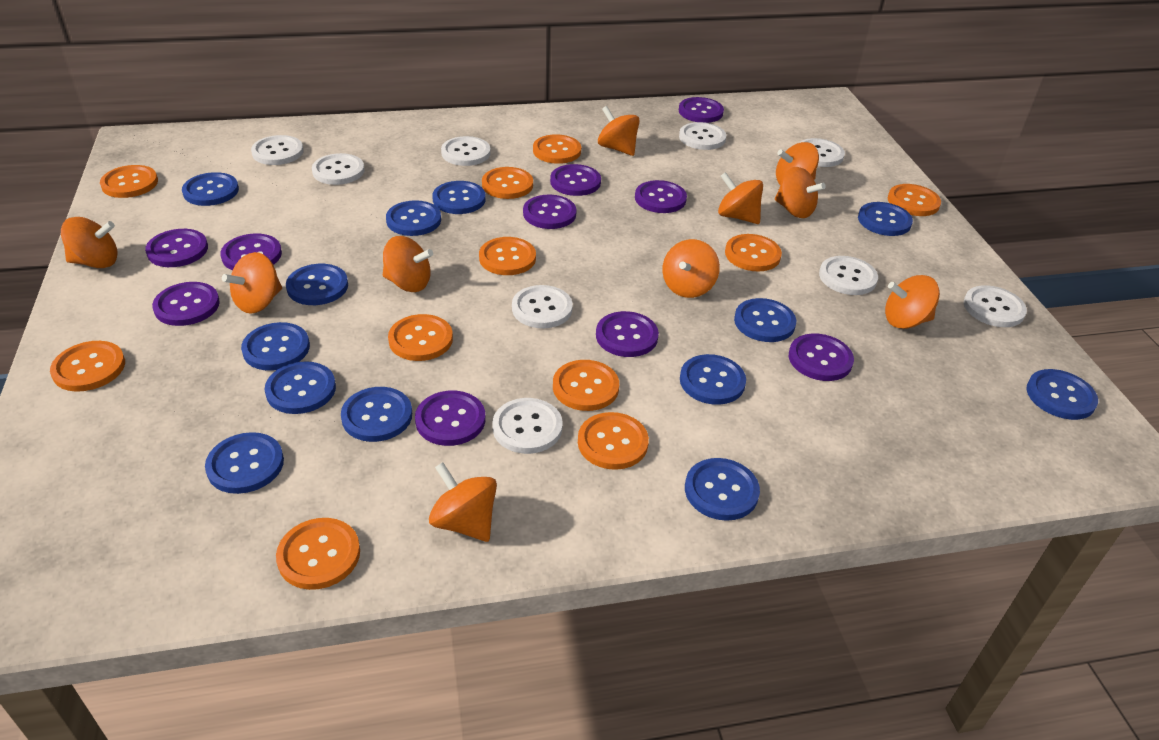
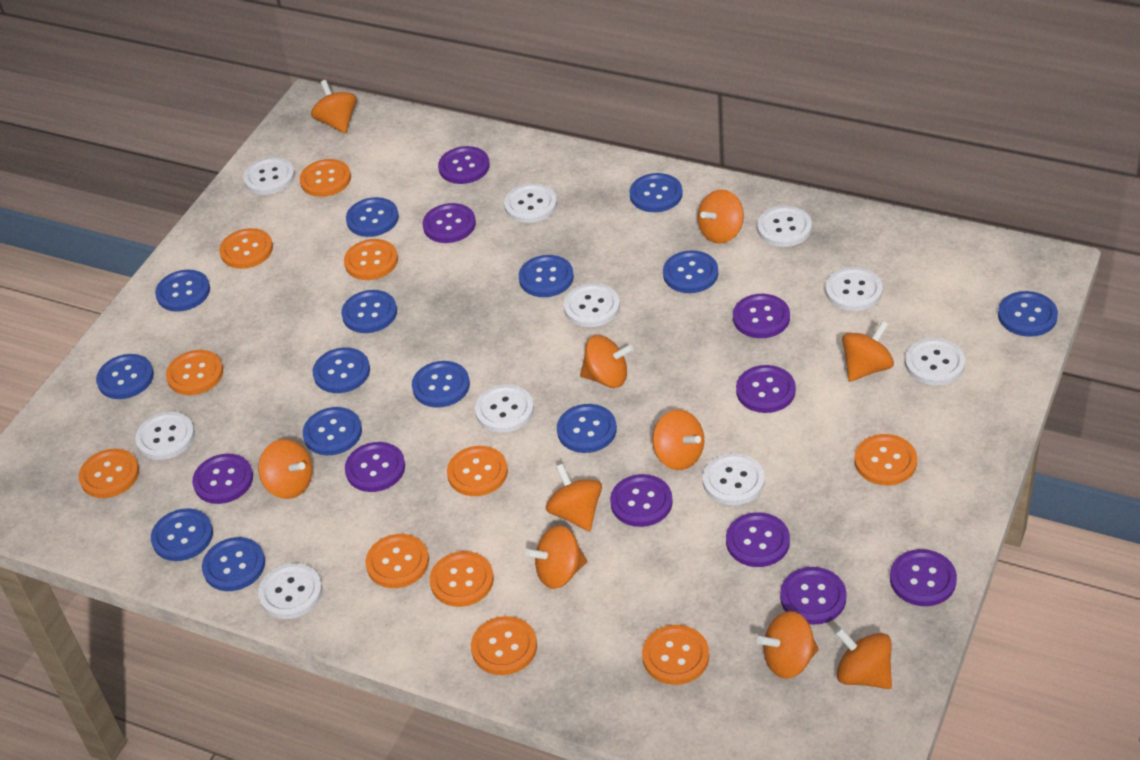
blue button: 13 -> 14
white button: 9 -> 10

